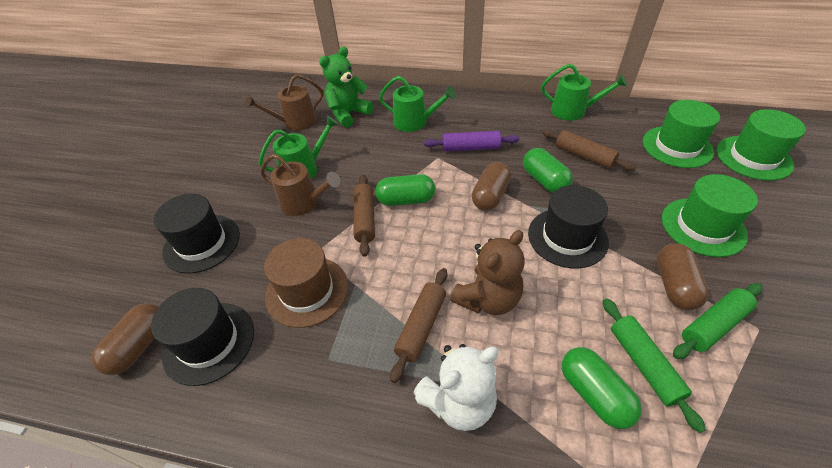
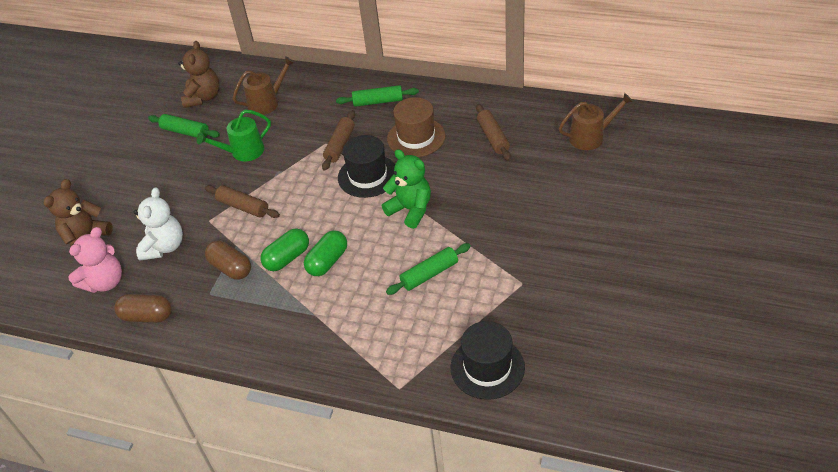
black hat: 3 -> 2
brown capsule: 3 -> 2
brown teddy bear: 1 -> 2
green capsule: 3 -> 2
green hat: 3 -> 0
green rolling pin: 2 -> 3
green watering can: 3 -> 1
pink teddy bear: 0 -> 1
purple rolling pin: 1 -> 0

